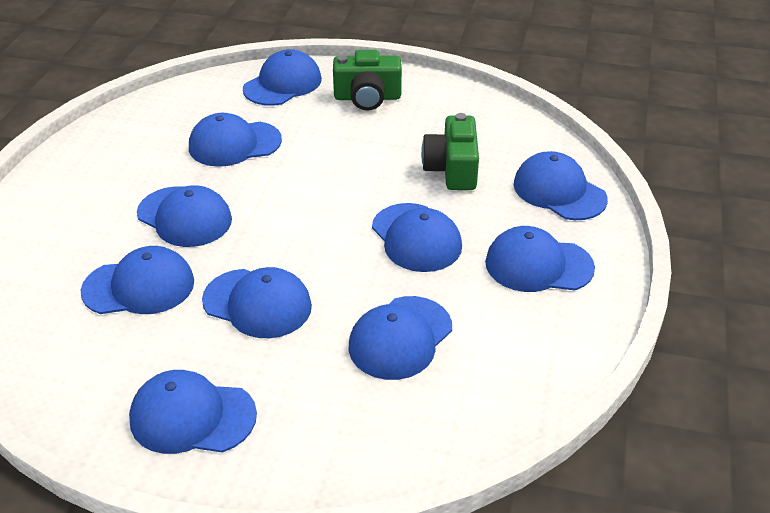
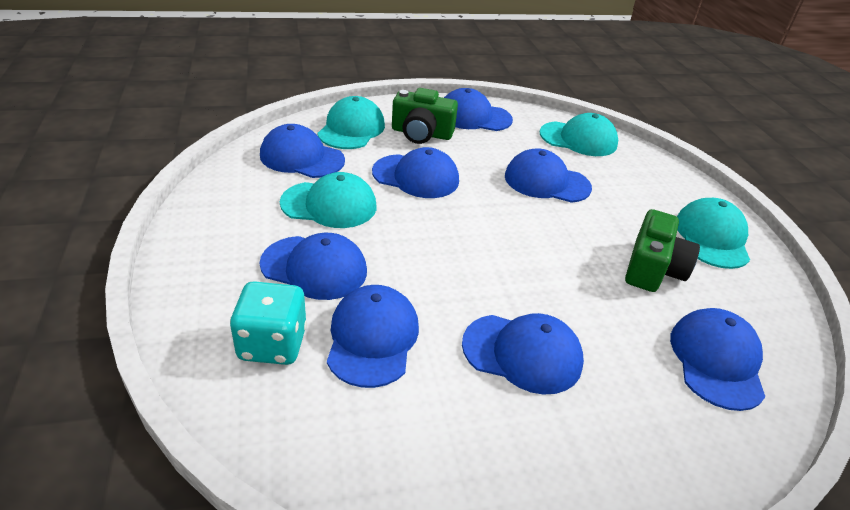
blue cap: 10 -> 8
turquoise cap: 0 -> 4
turquoise dice: 0 -> 1

